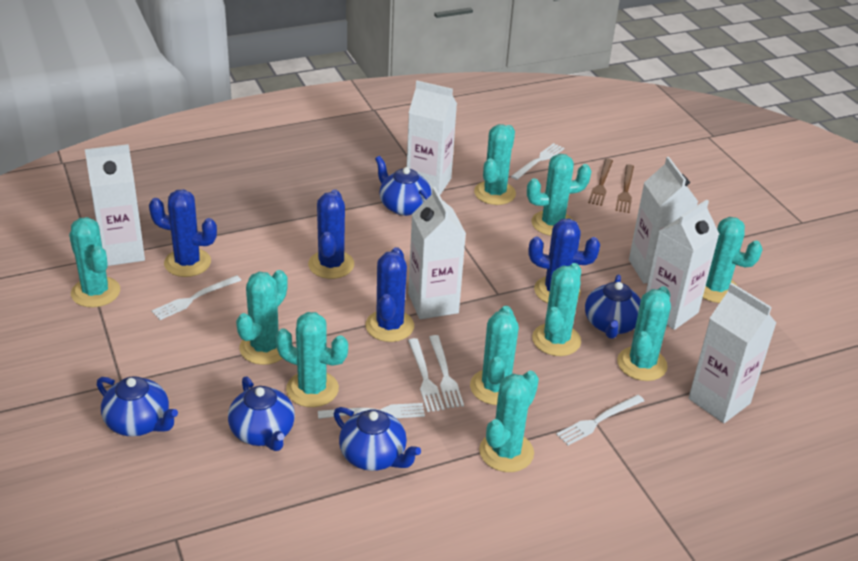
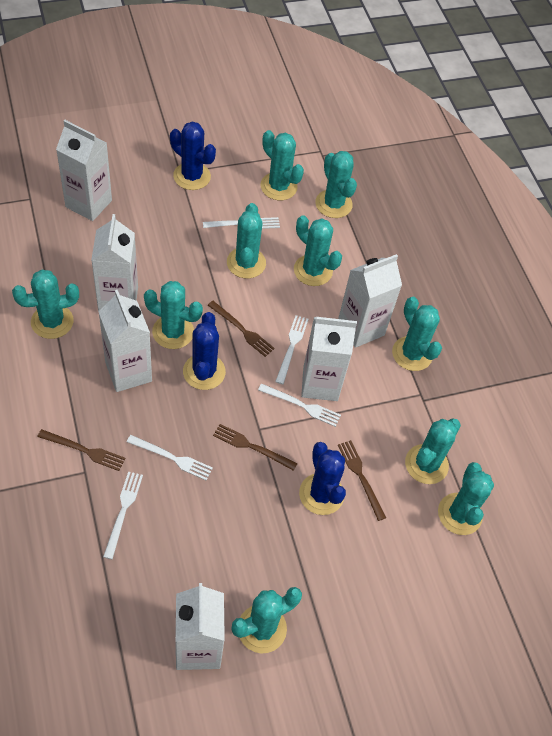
blue cactus: 4 -> 3
blue teapot: 5 -> 0
brown fork: 2 -> 4
white fork: 6 -> 5

